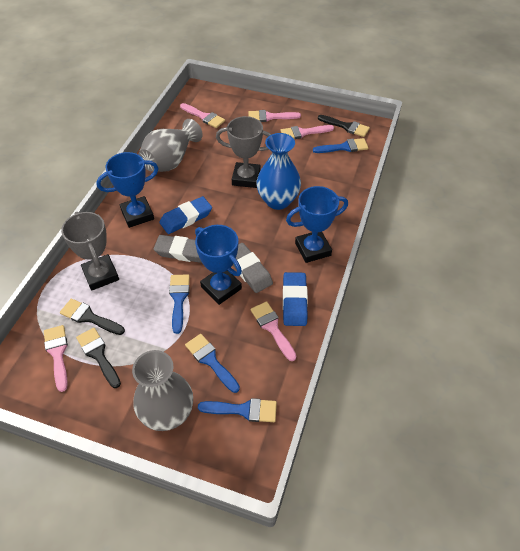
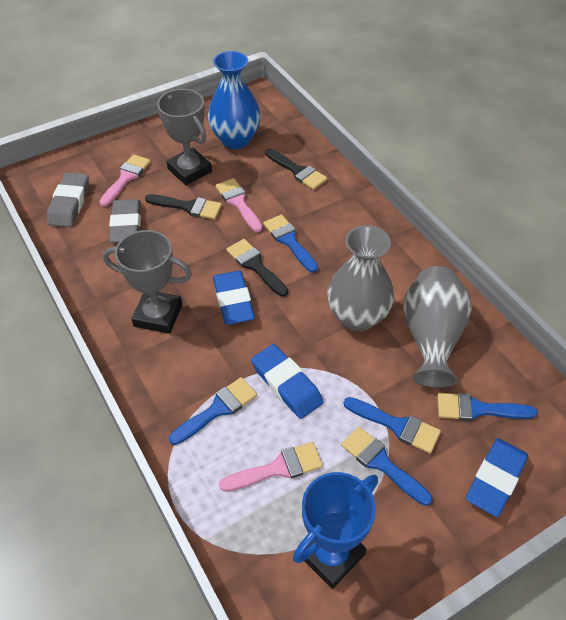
blue brush: 4 -> 5
blue eraser: 2 -> 3
blue trophy: 3 -> 1
pink brush: 5 -> 3

